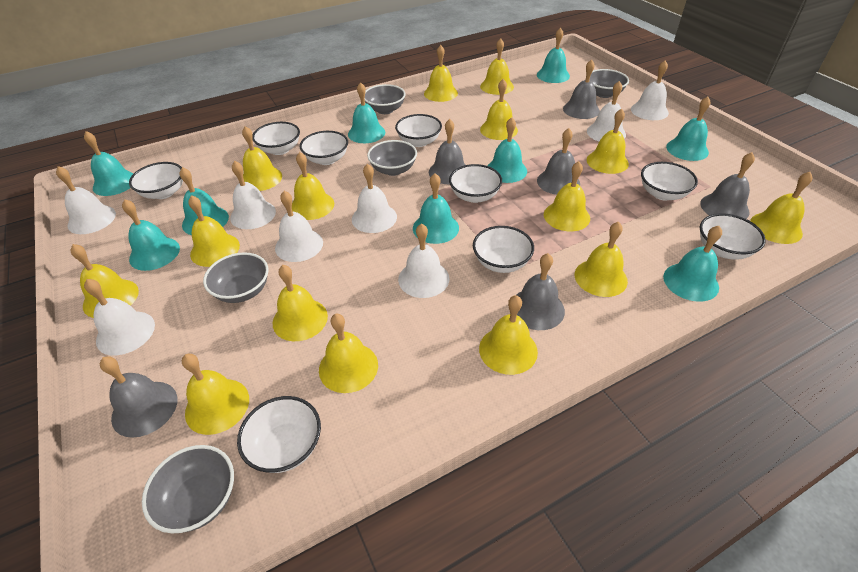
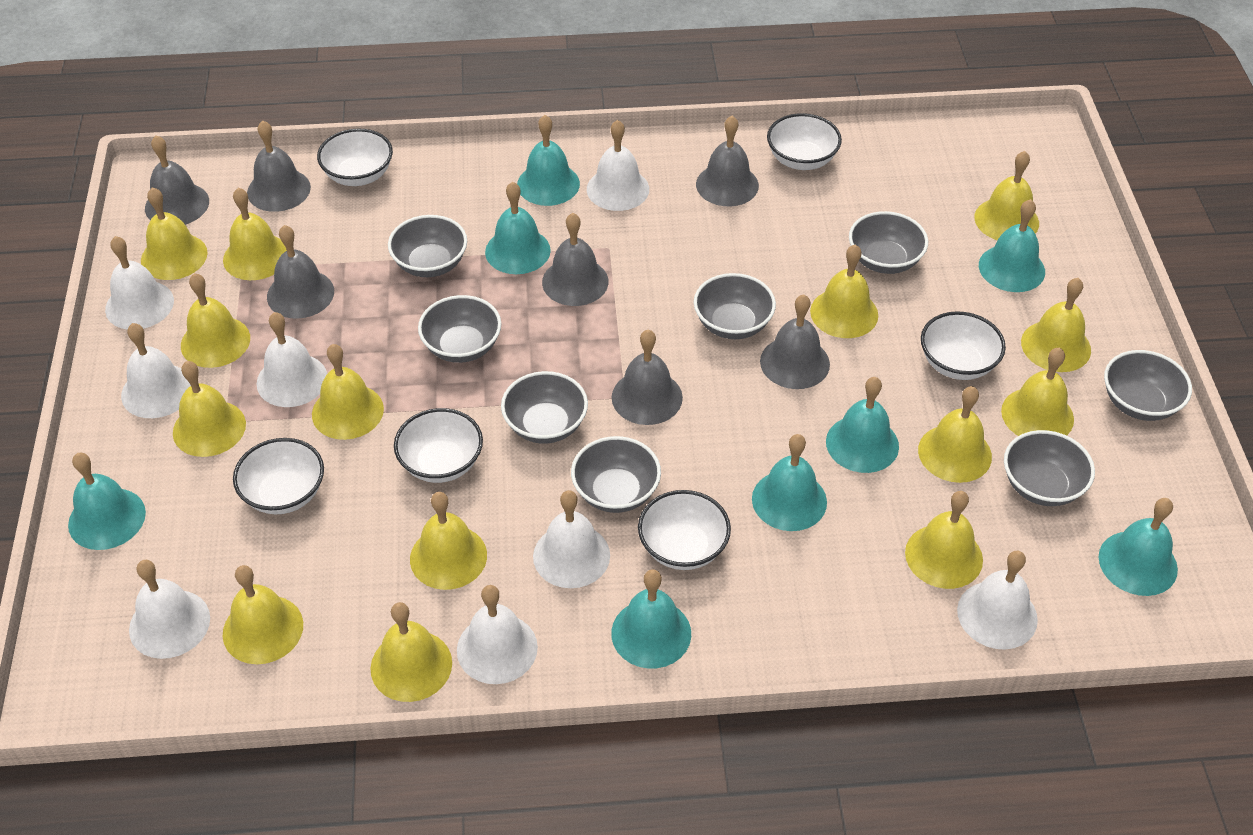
grey bell: 6 -> 7
grey bowl: 5 -> 8
turquoise bell: 9 -> 8
white bowl: 9 -> 6
yellow bell: 15 -> 14

